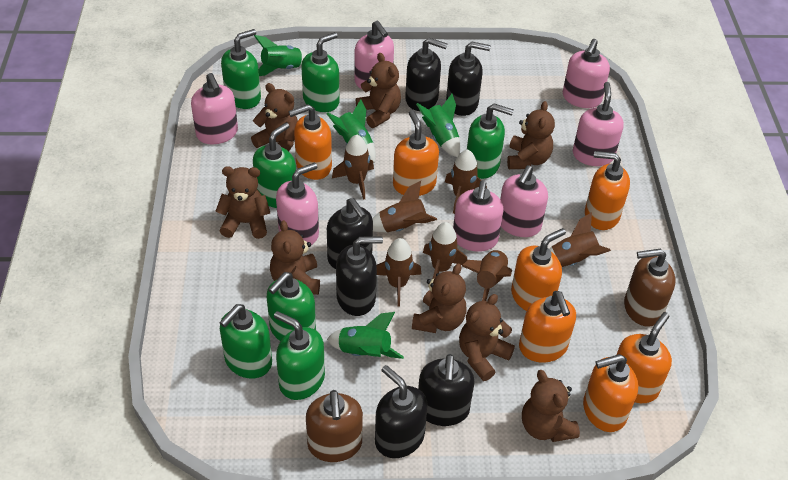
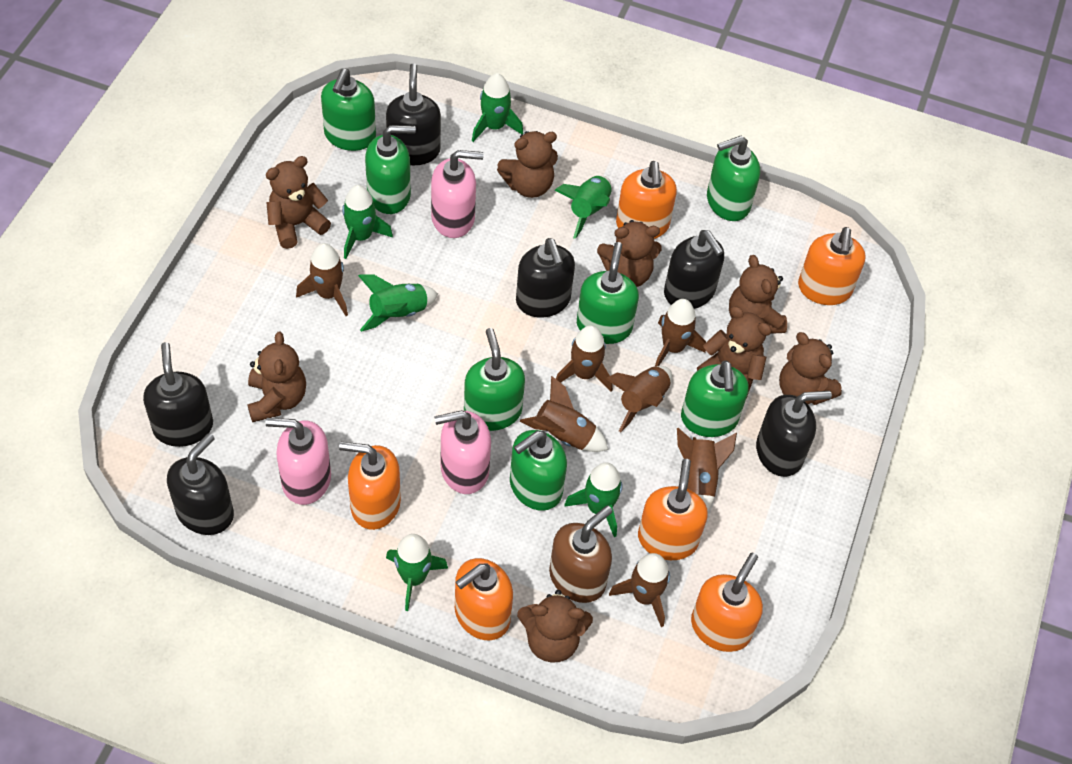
brown soap dispenser: 2 -> 1
green rocket: 4 -> 6
orange soap dispenser: 7 -> 6
pink soap dispenser: 7 -> 3

